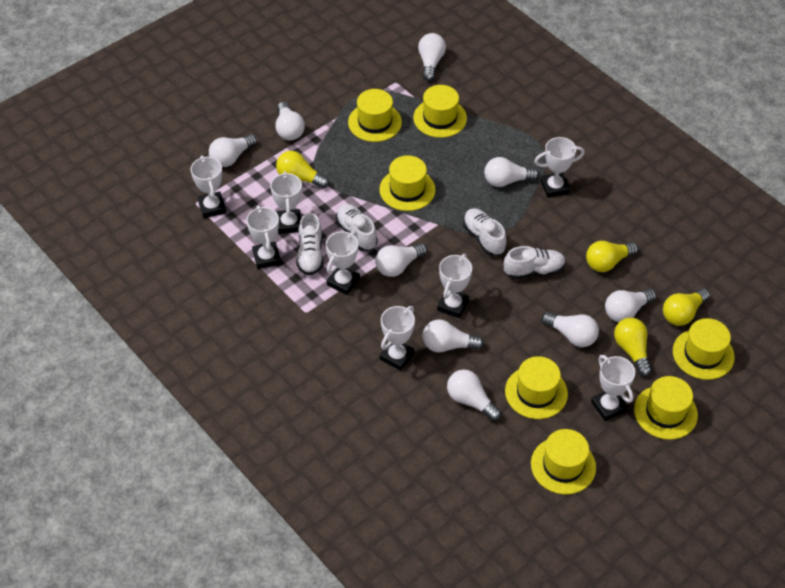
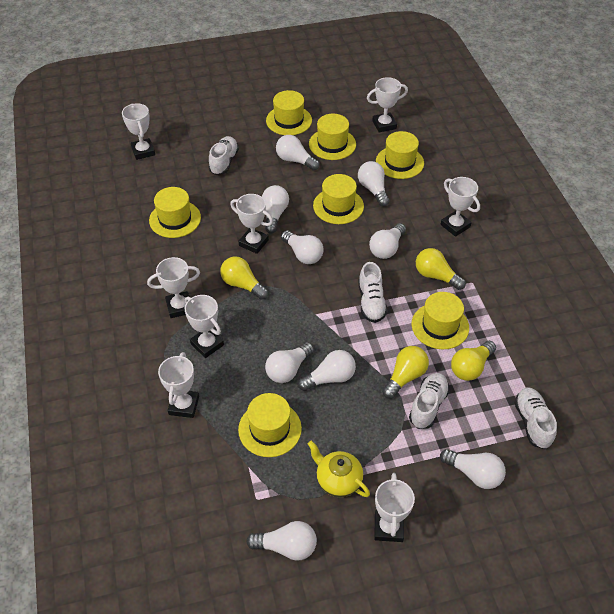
yellow teapot: 0 -> 1

